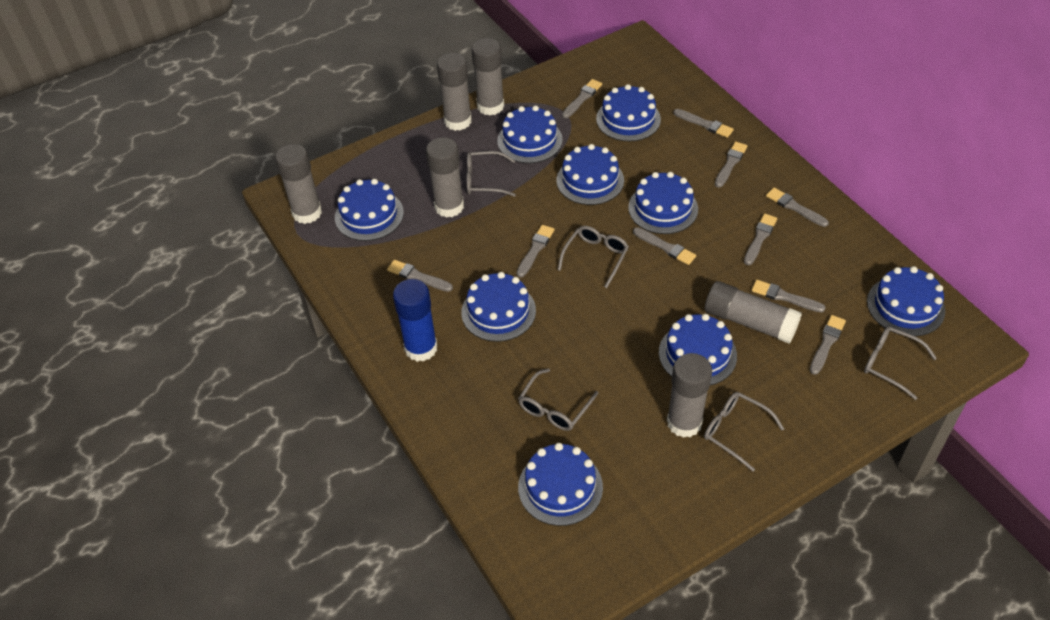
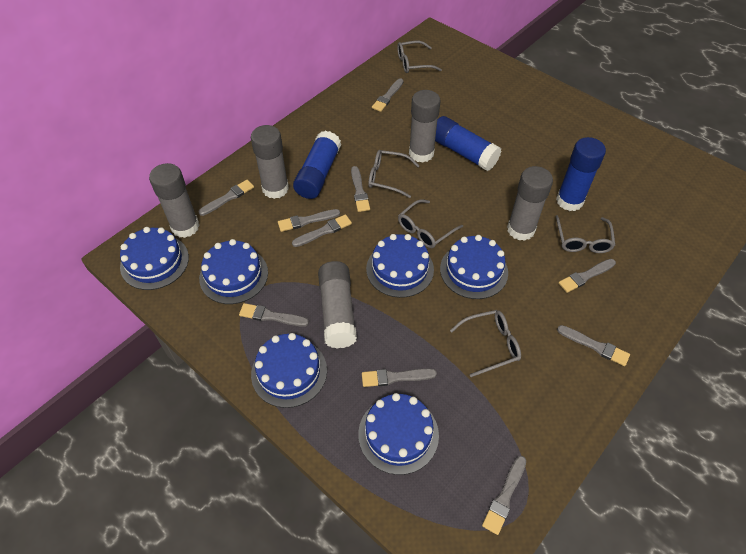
blue cake: 9 -> 6
blue glue stick: 1 -> 3
grey glue stick: 6 -> 5

